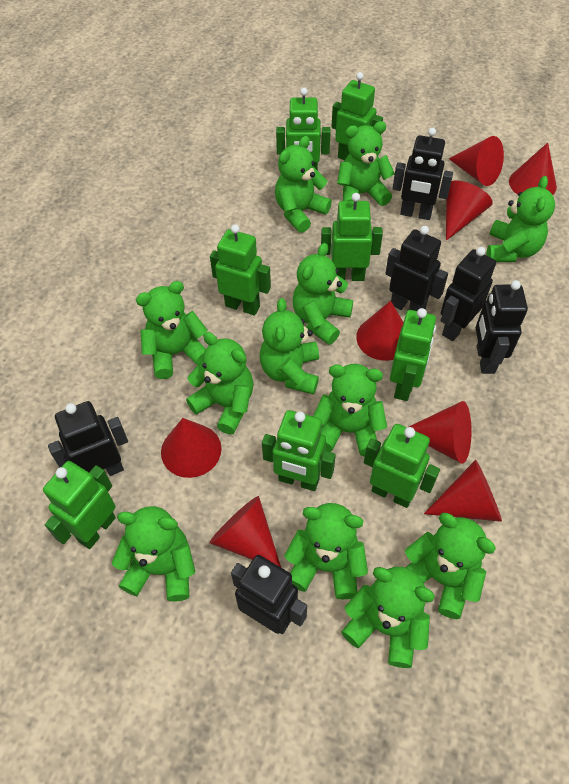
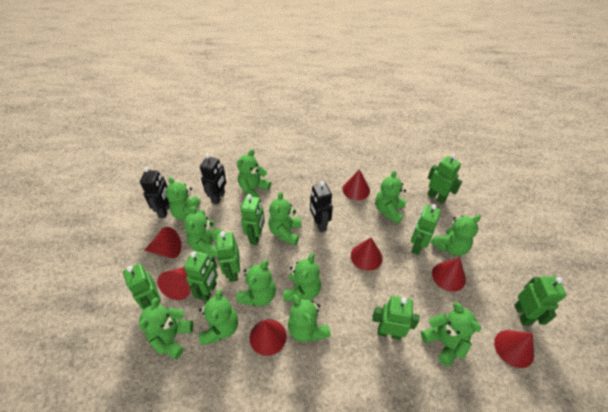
black robot: 6 -> 3
red cone: 8 -> 7

